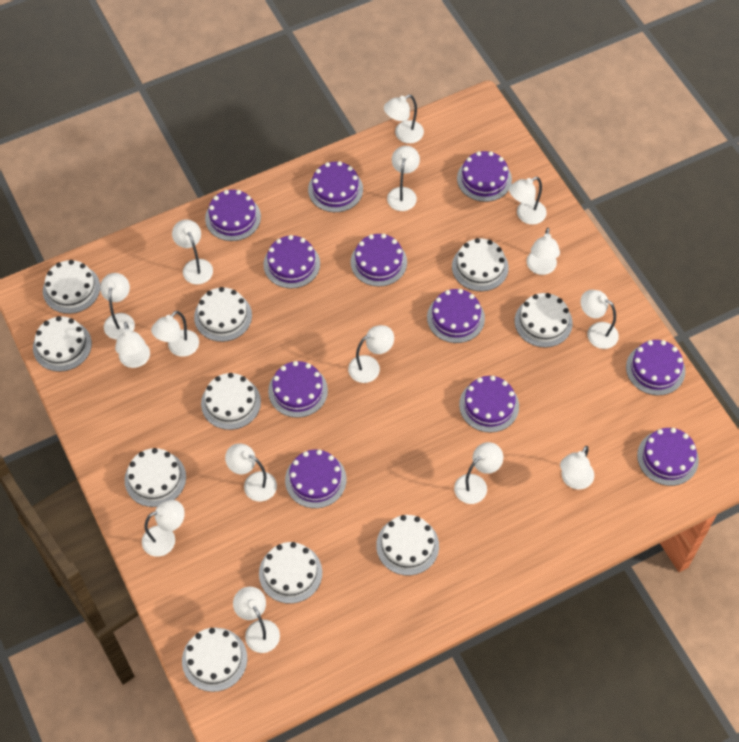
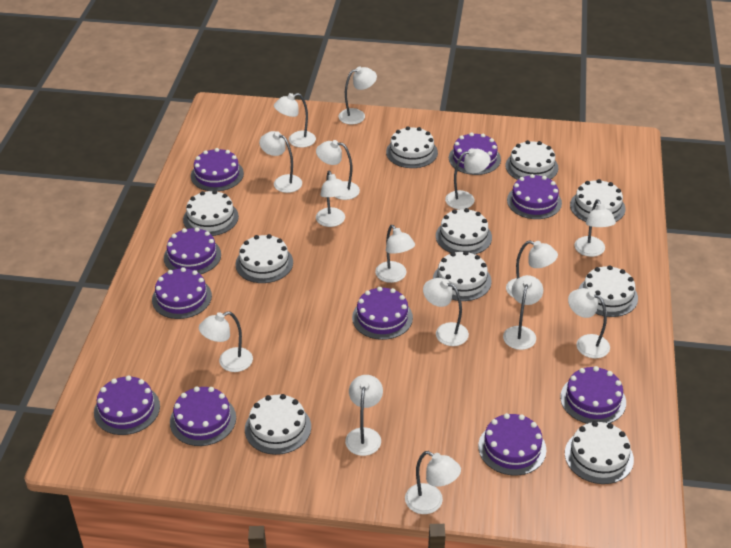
purple cake: 11 -> 10

